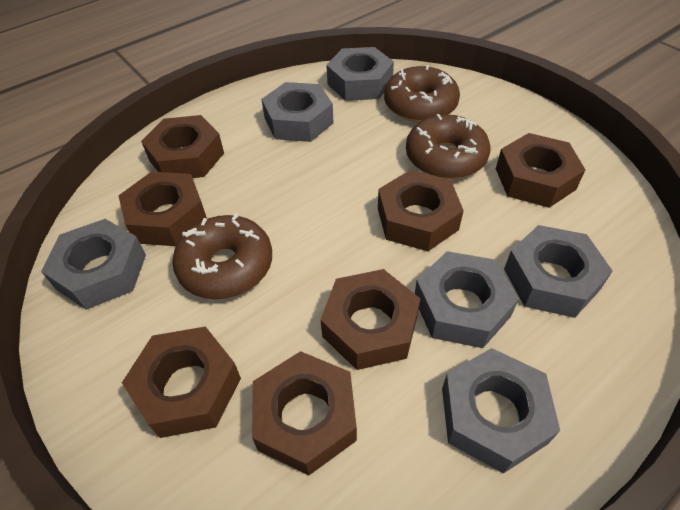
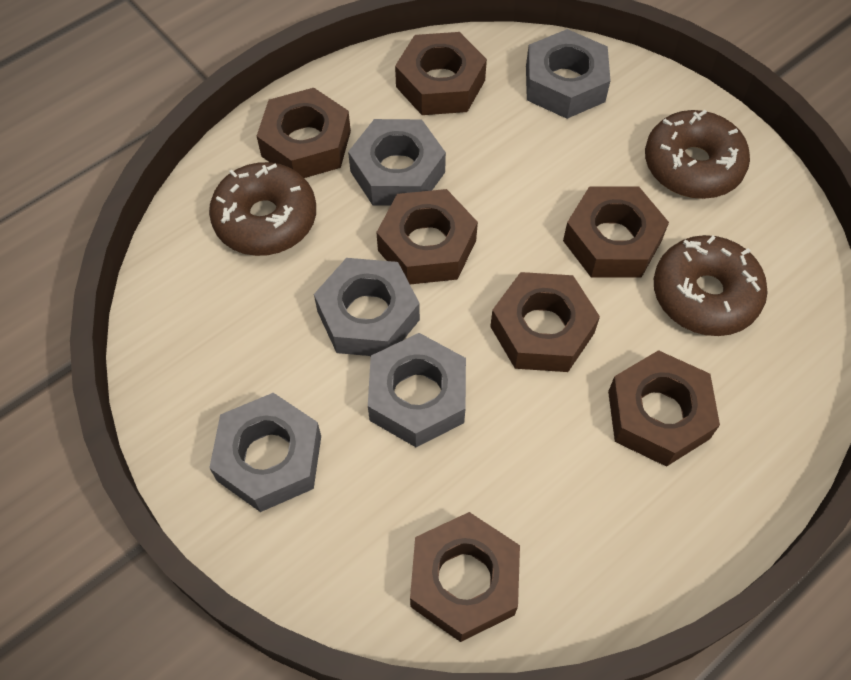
grey nut: 6 -> 5

